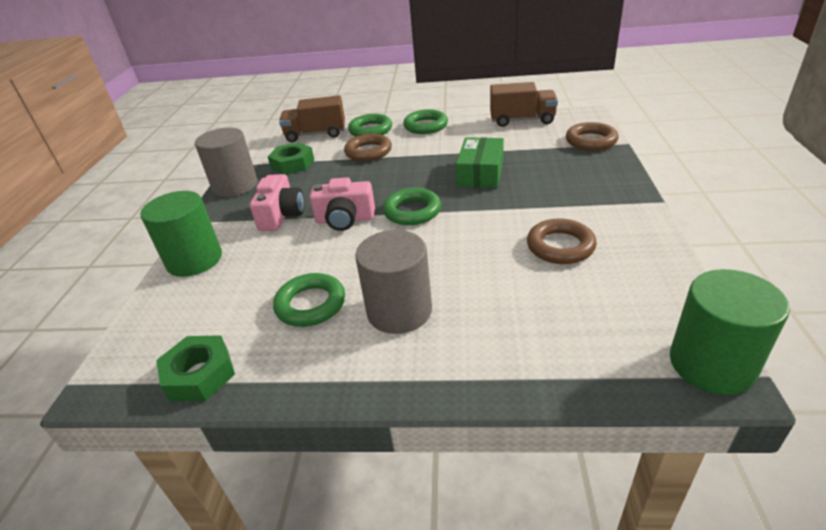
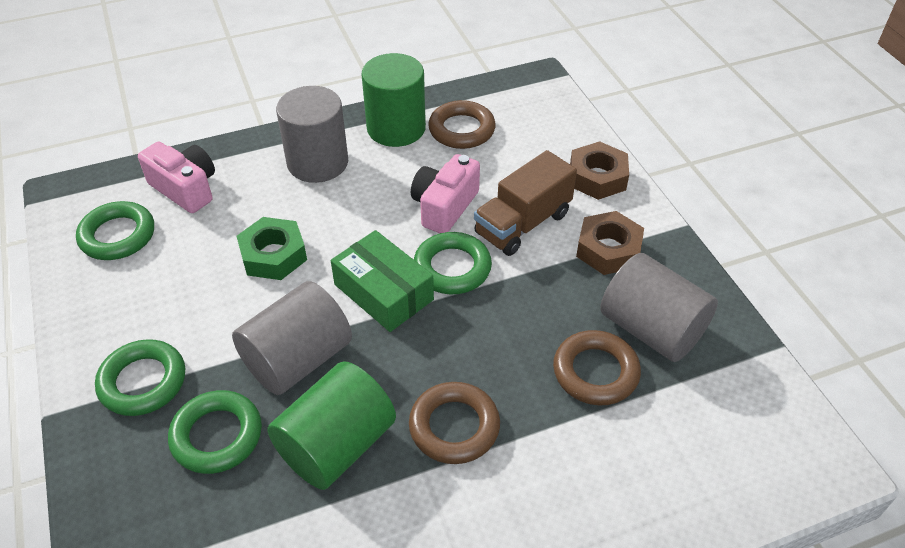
brown nut: 0 -> 2
brown truck: 2 -> 1
green nut: 2 -> 1
grey cylinder: 2 -> 3

